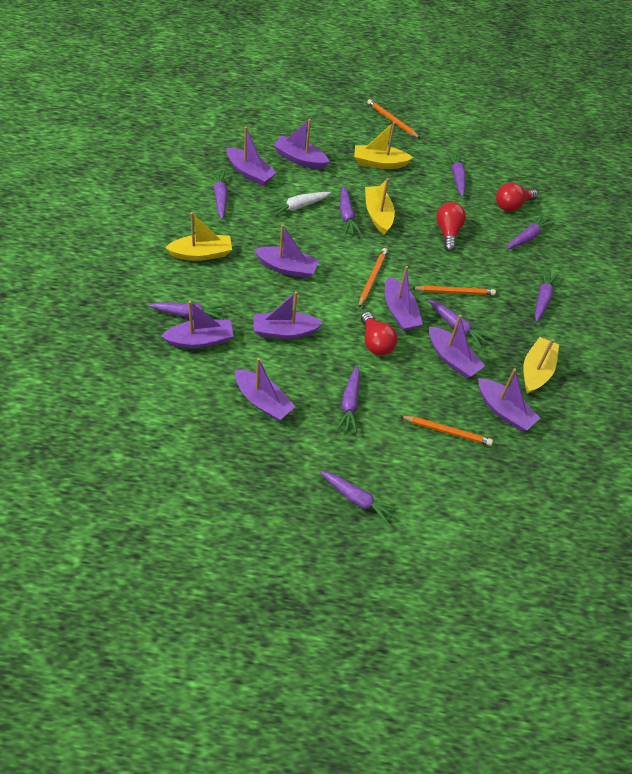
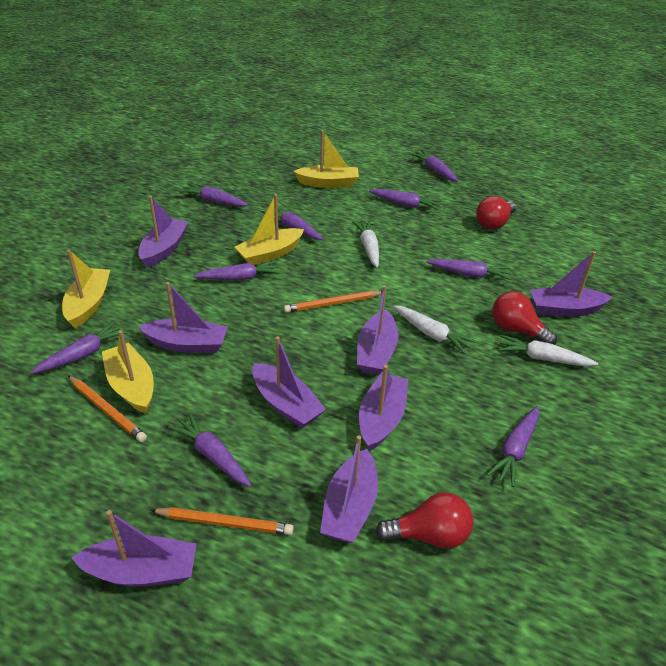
orange pencil: 4 -> 3
purple boat: 9 -> 8
white carrot: 1 -> 3

